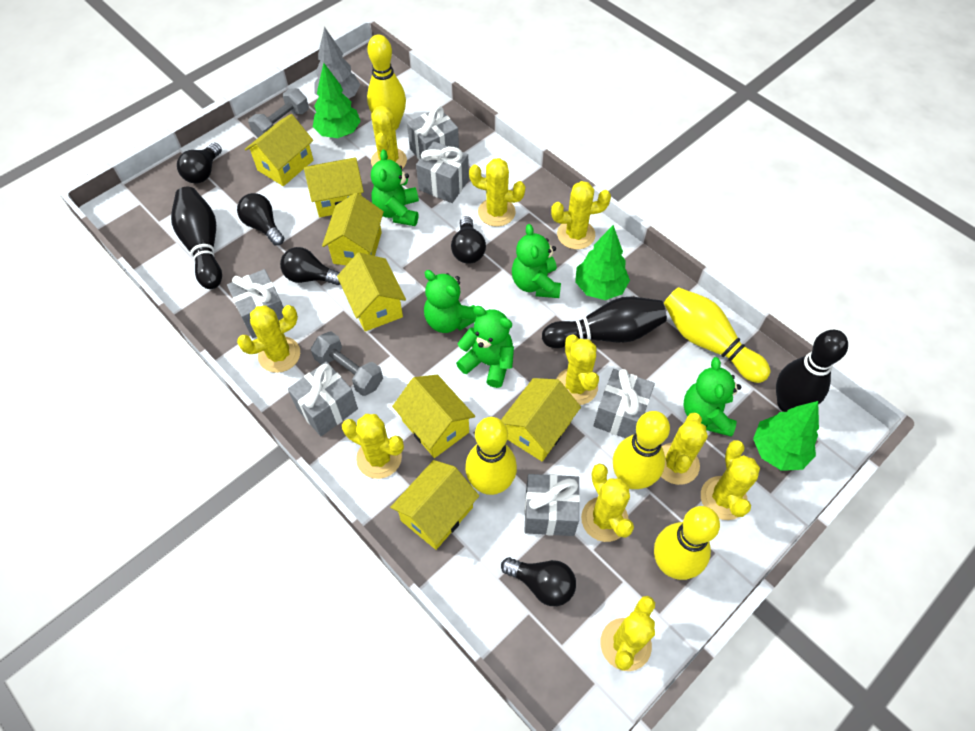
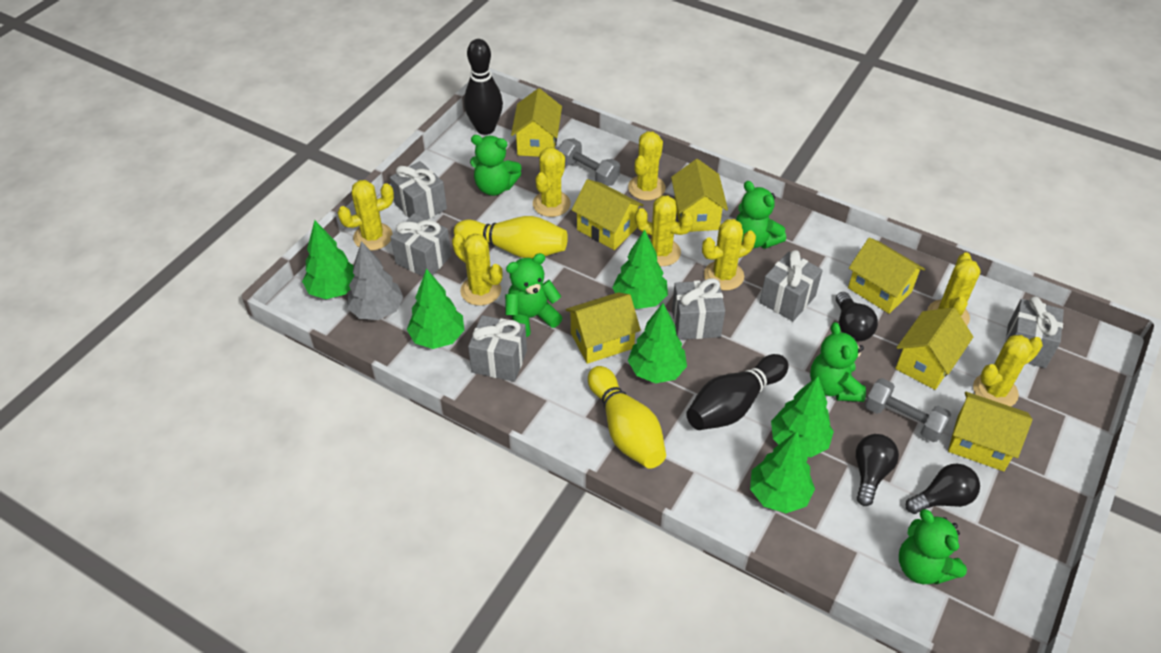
black bowling pin: 3 -> 2
black light bulb: 5 -> 3
green tree: 3 -> 6
yellow bowling pin: 5 -> 2
yellow cactus: 10 -> 8

